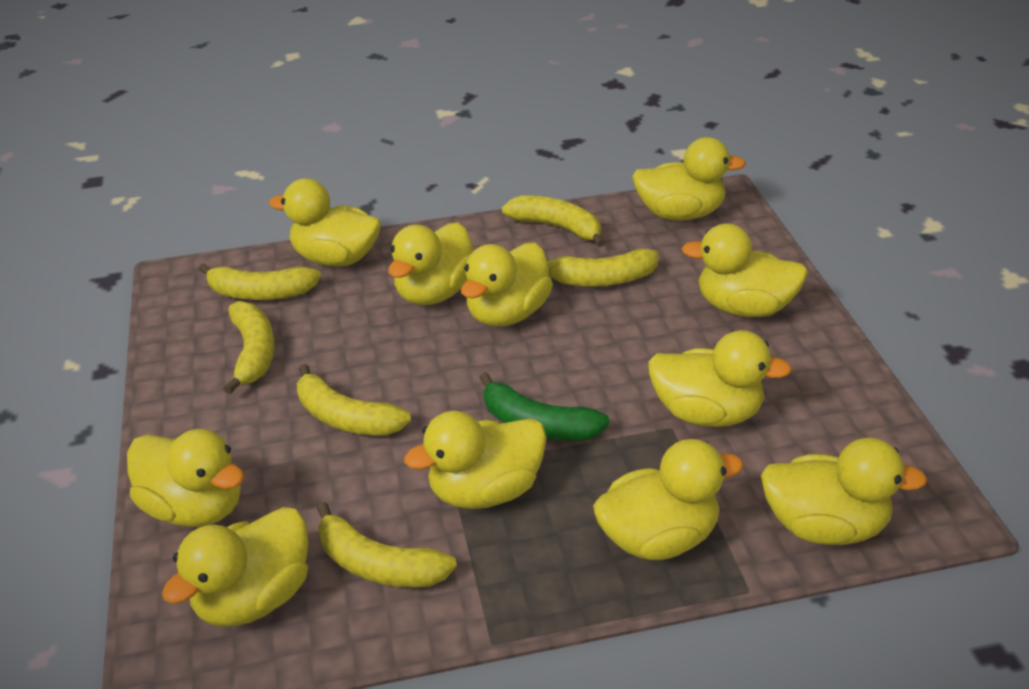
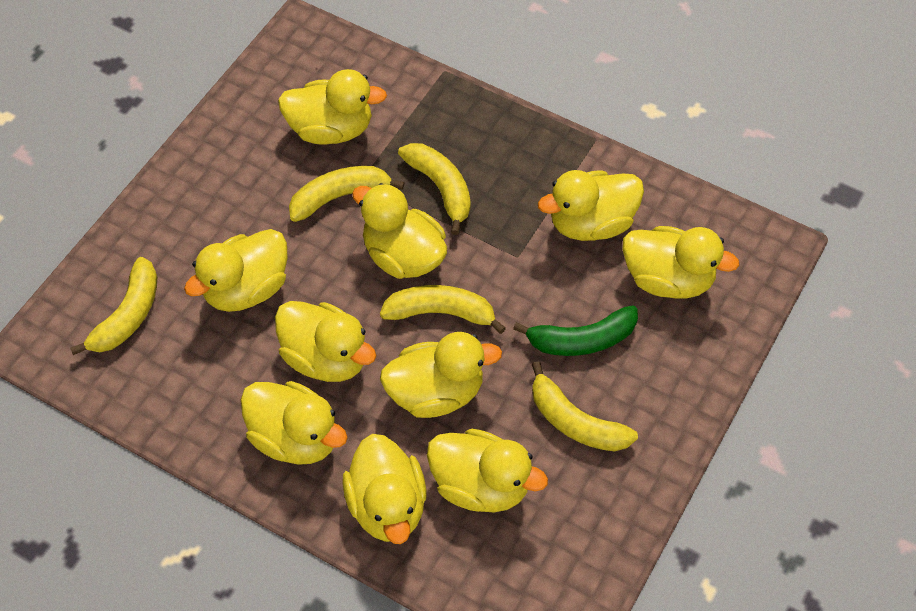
yellow banana: 6 -> 5
yellow duck: 11 -> 10

